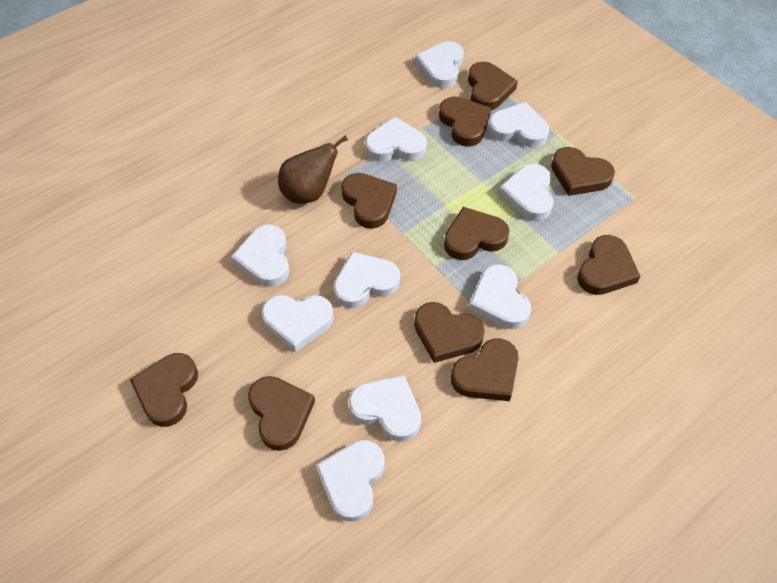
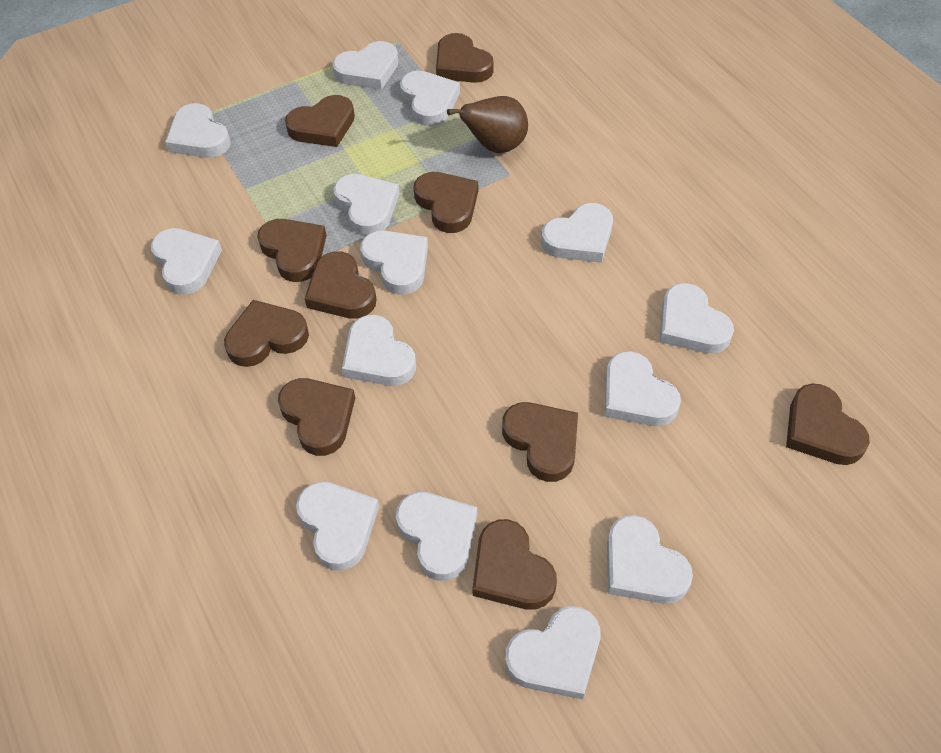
white heart: 10 -> 14

